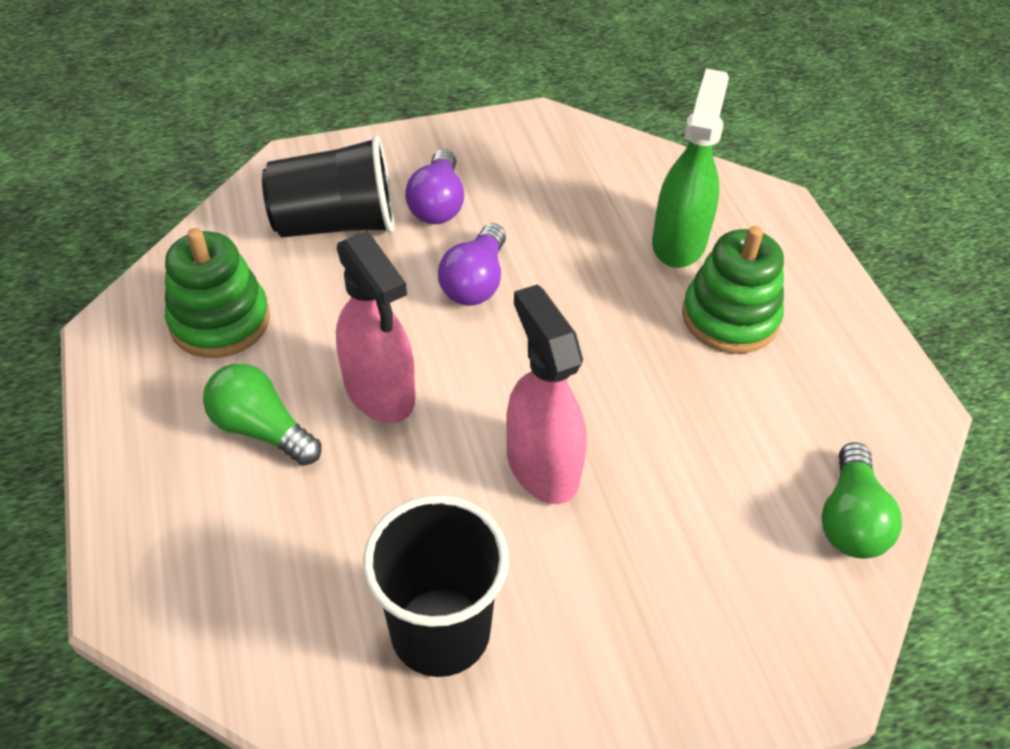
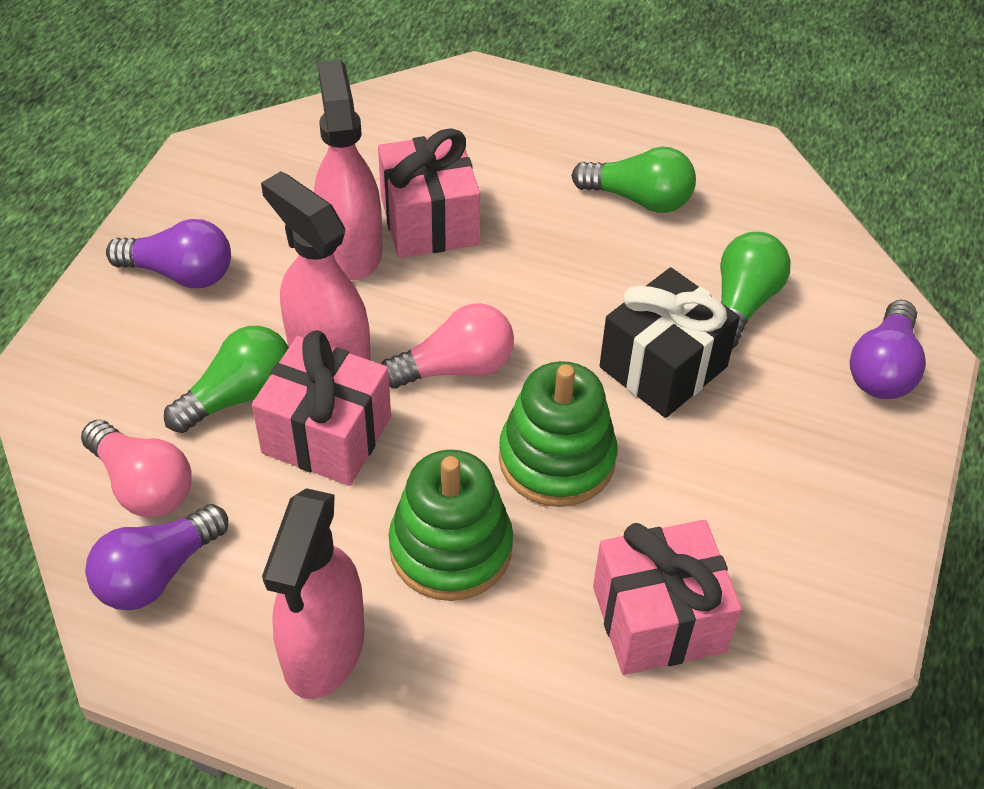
black cup: 2 -> 0
black gift: 0 -> 1
green light bulb: 2 -> 3
green spray bottle: 1 -> 0
pink gift: 0 -> 3
pink light bulb: 0 -> 2
pink spray bottle: 2 -> 3
purple light bulb: 2 -> 3

